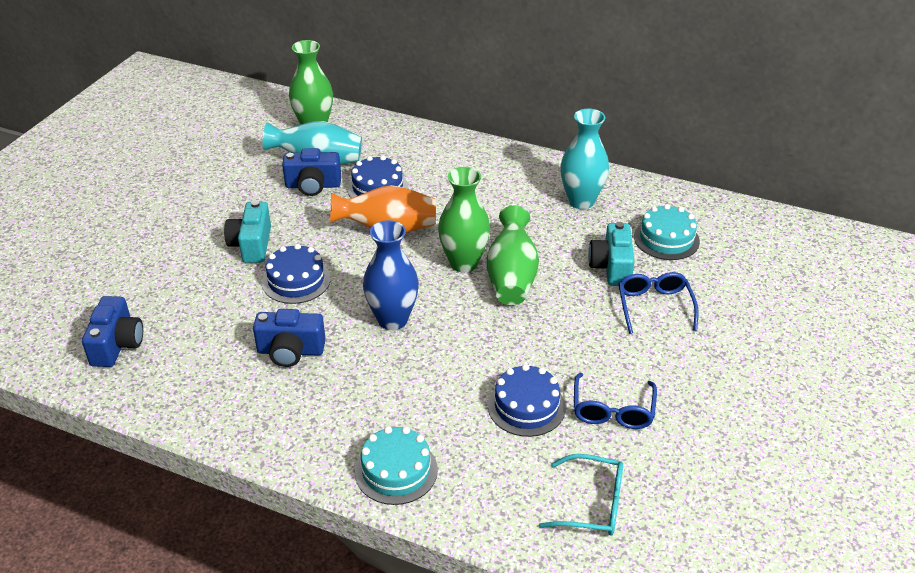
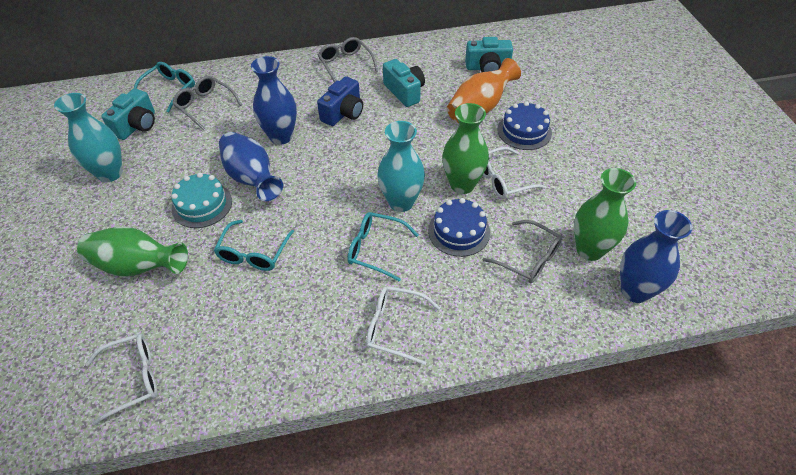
blue cake: 3 -> 2
blue camera: 3 -> 1
blue glasses: 2 -> 0
blue vase: 1 -> 3
grey glasses: 0 -> 3
turquoise cake: 2 -> 1
turquoise camera: 2 -> 3
turquoise glasses: 1 -> 3
white glasses: 0 -> 3

